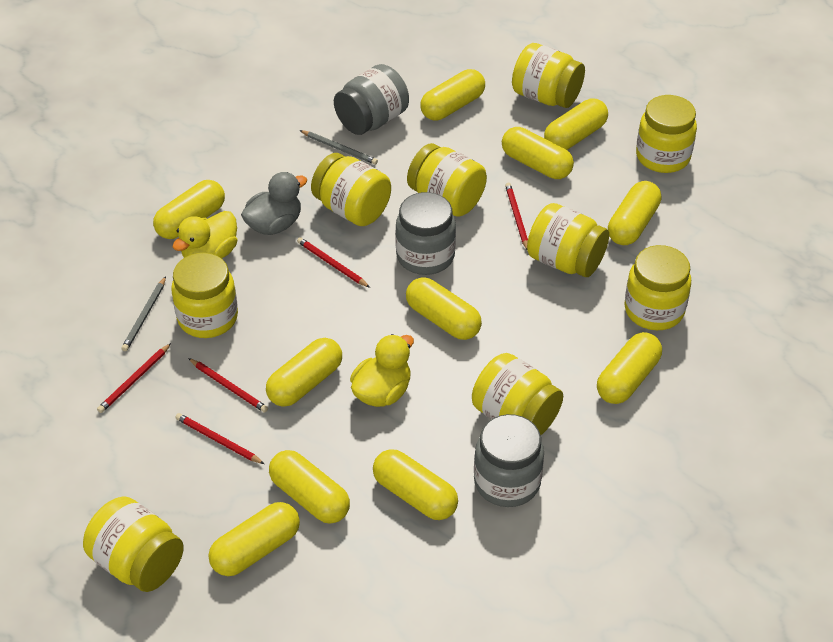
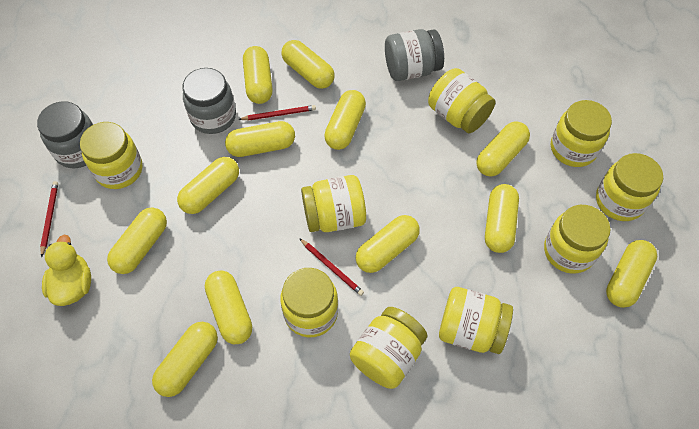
grey duck: 1 -> 0
grey pencil: 2 -> 0
red pencil: 5 -> 3
yellow capsule: 11 -> 12
yellow duck: 2 -> 1

